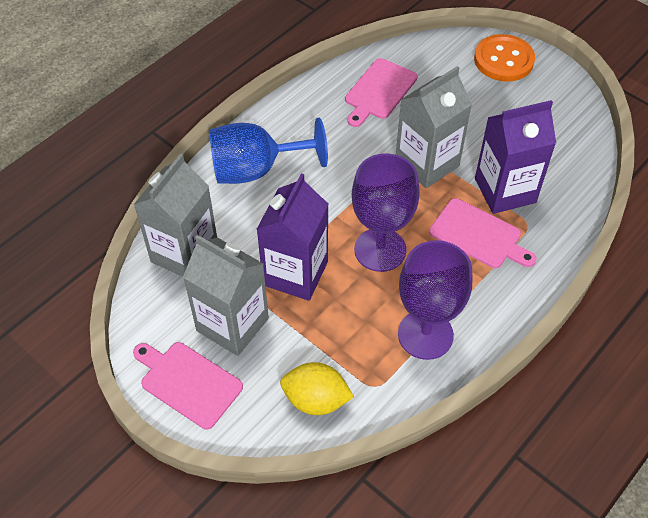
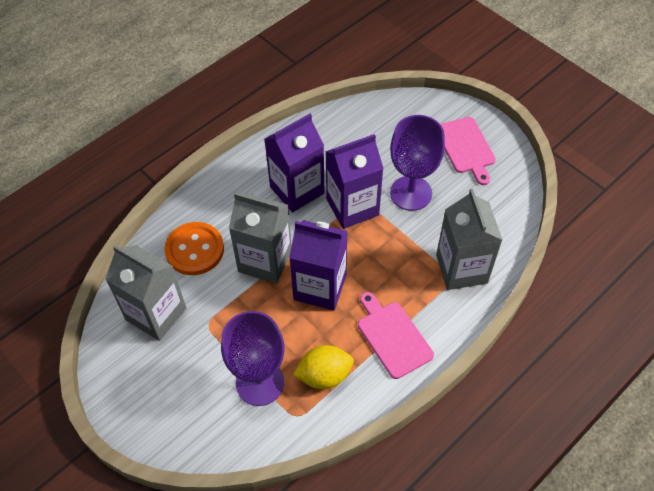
blue goblet: 1 -> 0
pink cutting board: 3 -> 2
purple carton: 2 -> 3

